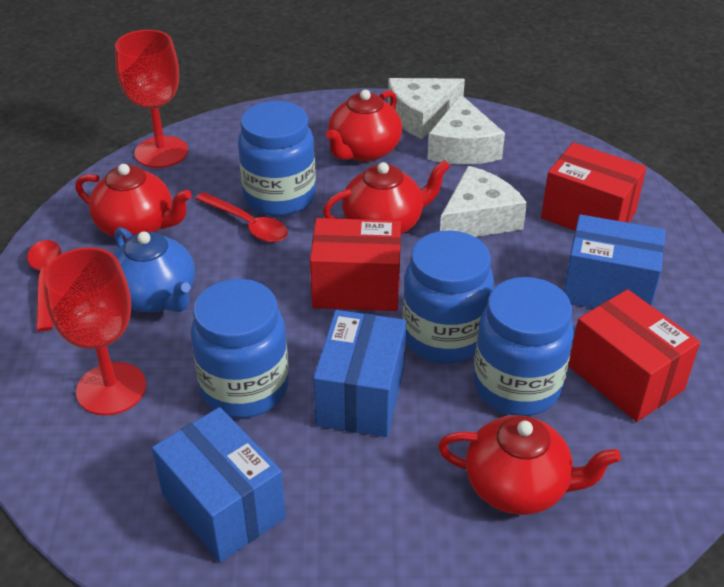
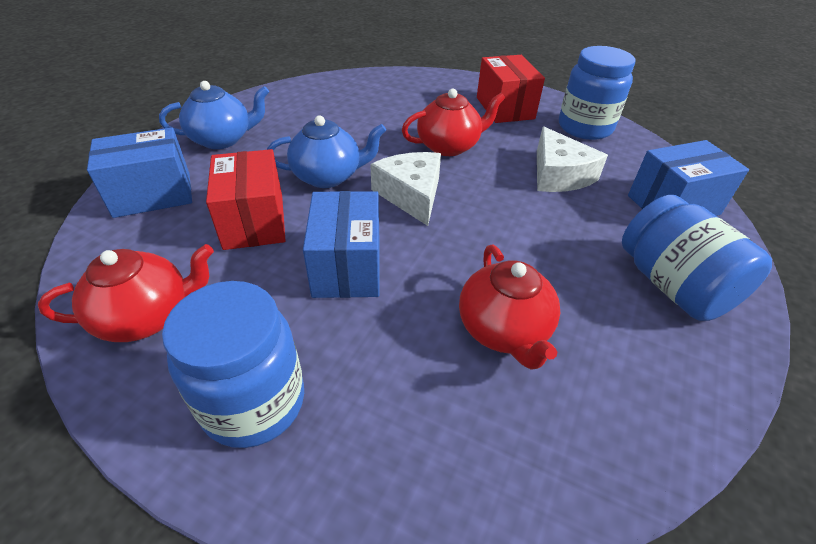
blue jar: 4 -> 3
blue teapot: 1 -> 2
red box: 3 -> 2
red goblet: 2 -> 0
red spoon: 2 -> 0
red teapot: 4 -> 3
white cheese: 3 -> 2

